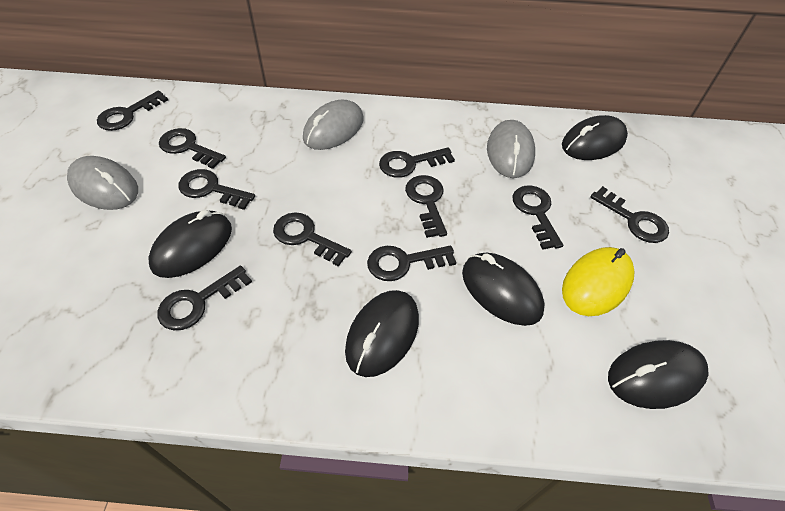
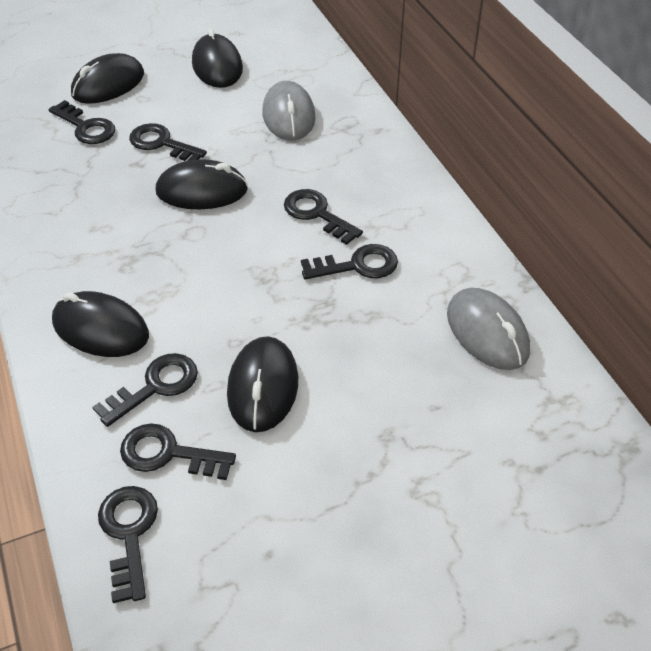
black key: 10 -> 7
grey mouse: 3 -> 2
yellow mouse: 1 -> 0

